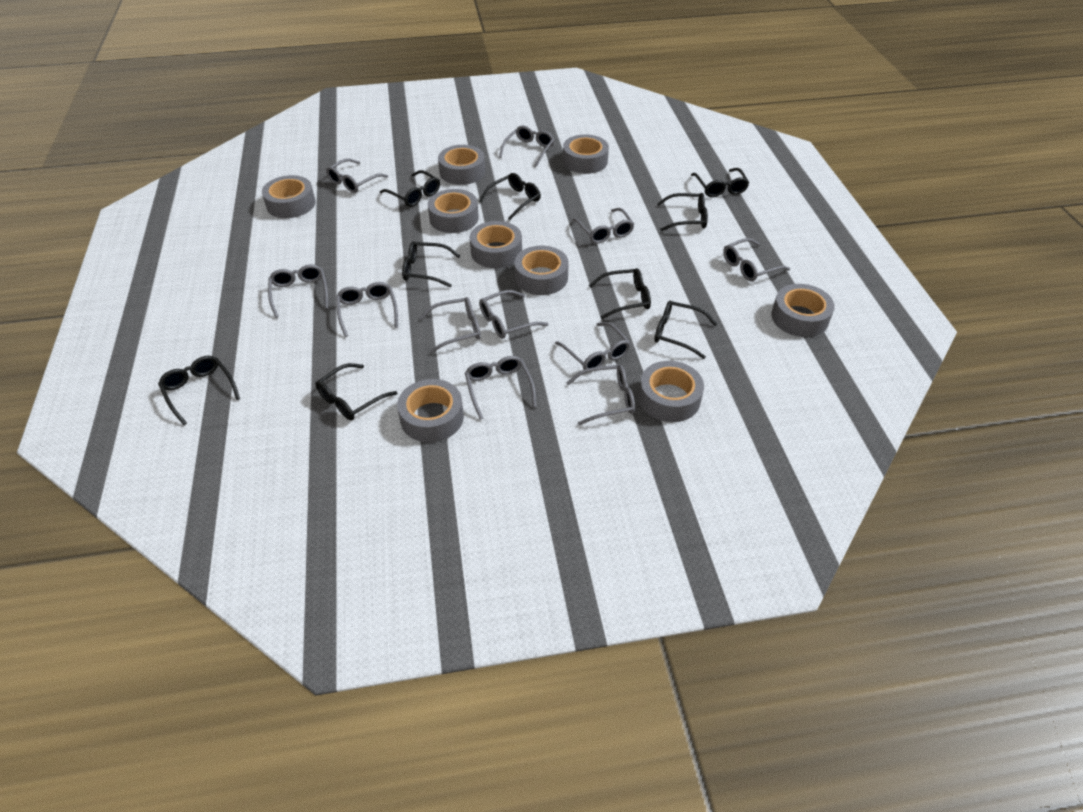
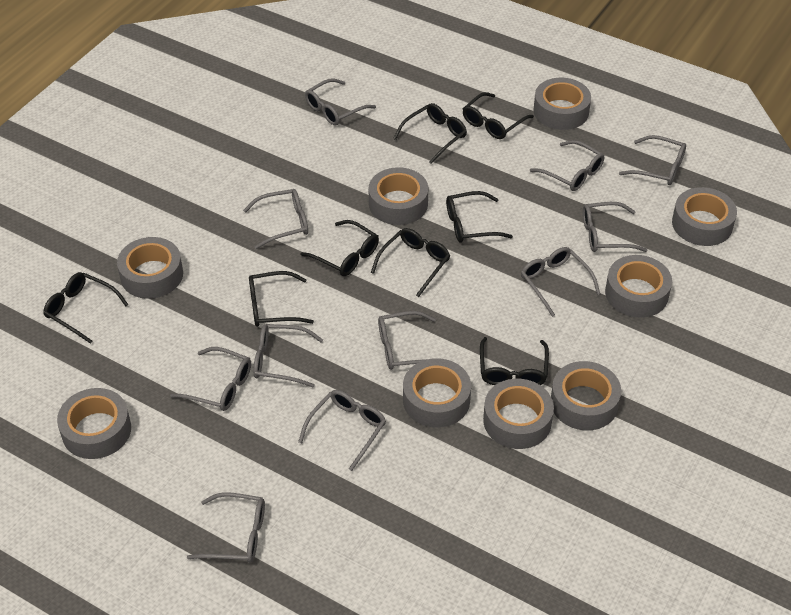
black glasses: 9 -> 8

